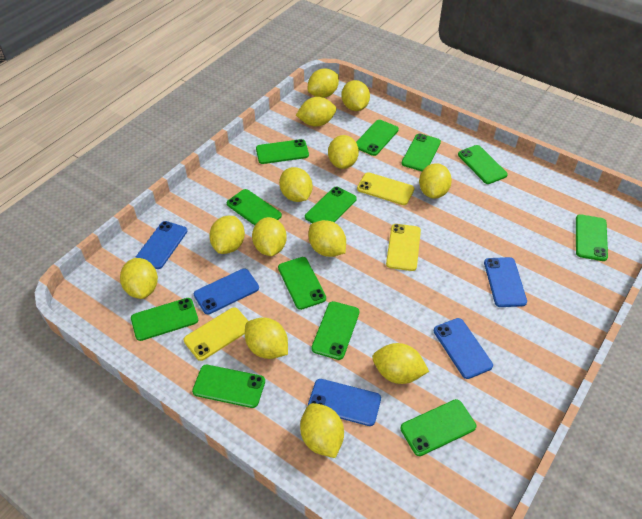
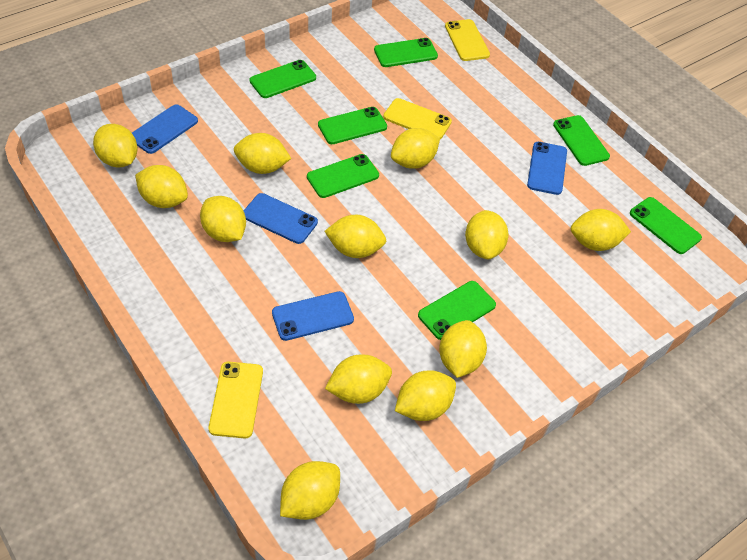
blue phone: 5 -> 4
green phone: 12 -> 7
yellow lemon: 13 -> 12

